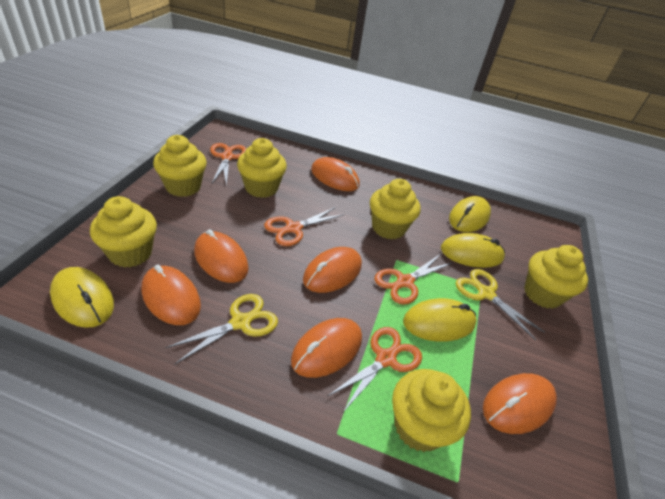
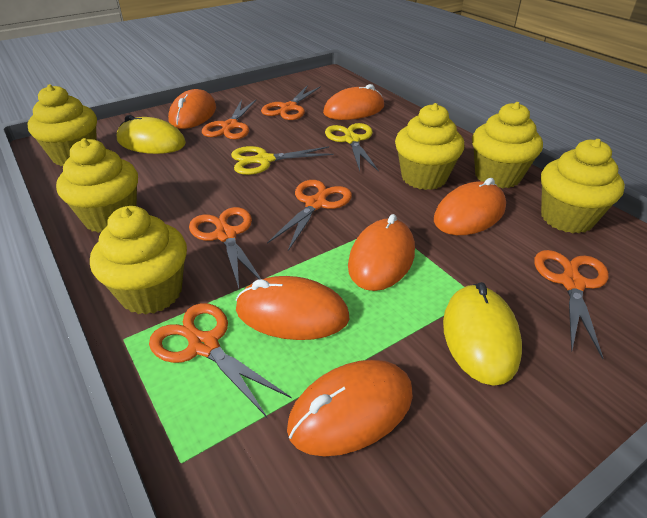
orange scissors: 4 -> 6
yellow mouse: 4 -> 2

